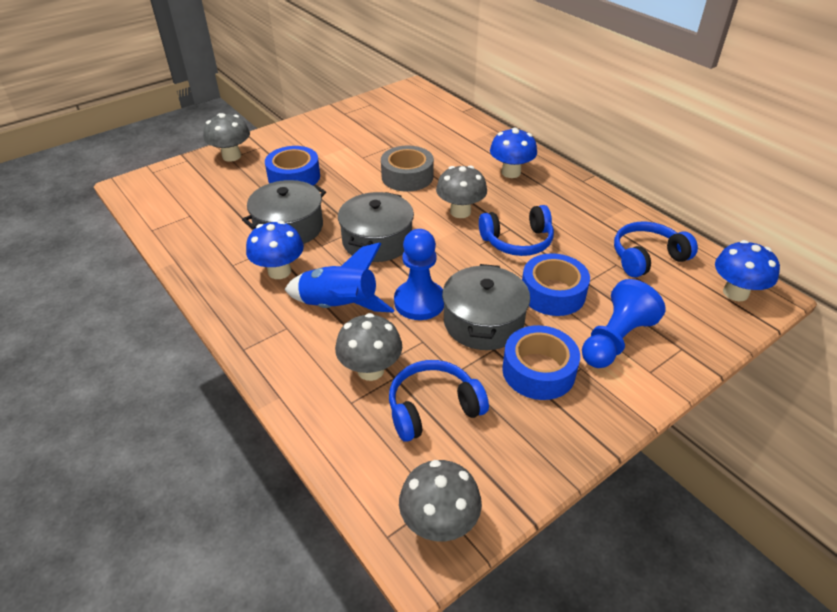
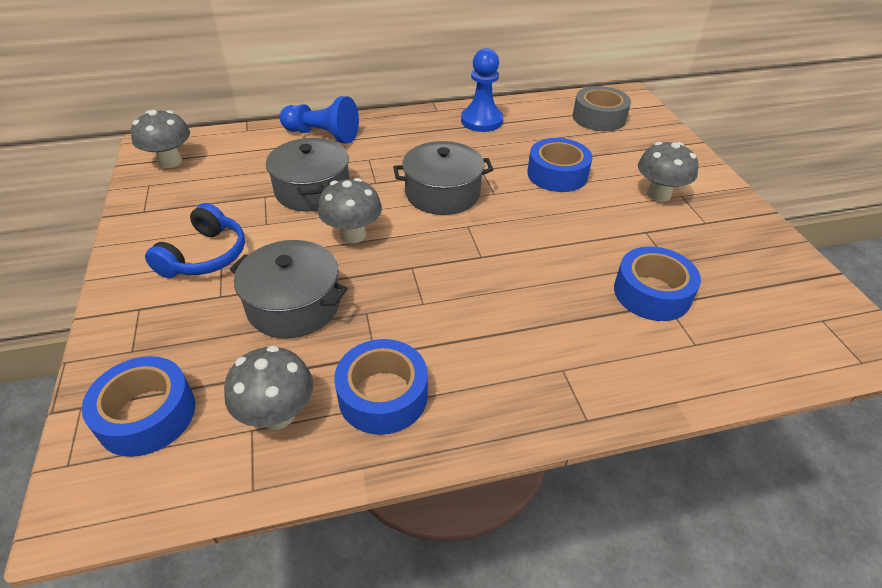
blue headphones: 3 -> 1
blue mushroom: 3 -> 0
blue rocket: 1 -> 0
blue tape: 3 -> 4

